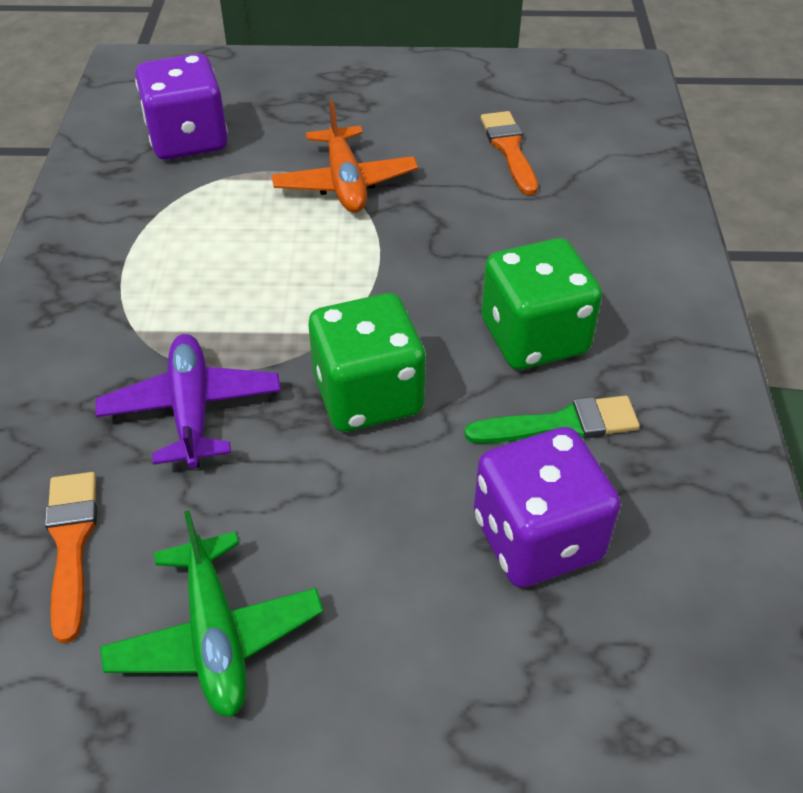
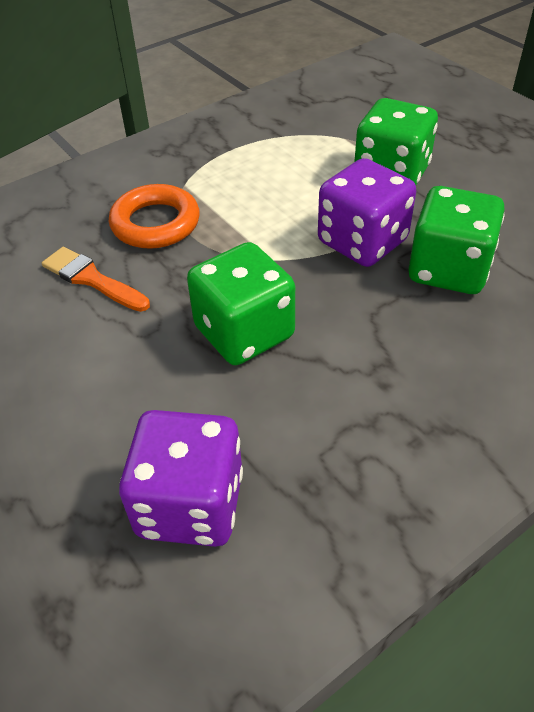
green brush: 1 -> 0
green dice: 2 -> 3
green plane: 1 -> 0
orange brush: 2 -> 1
orange plane: 1 -> 0
orange ring: 0 -> 1
purple plane: 1 -> 0

